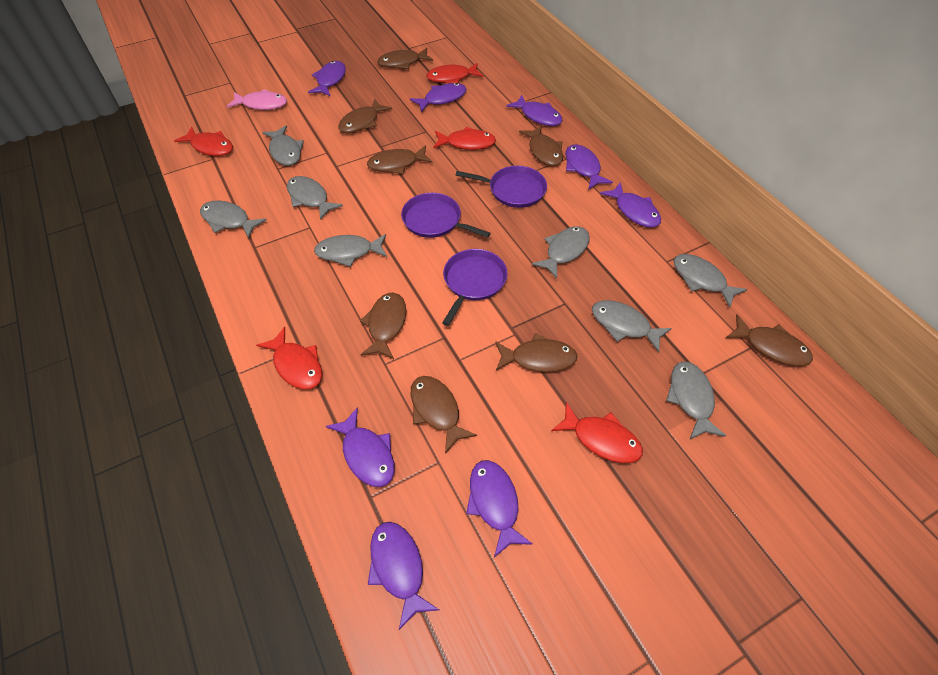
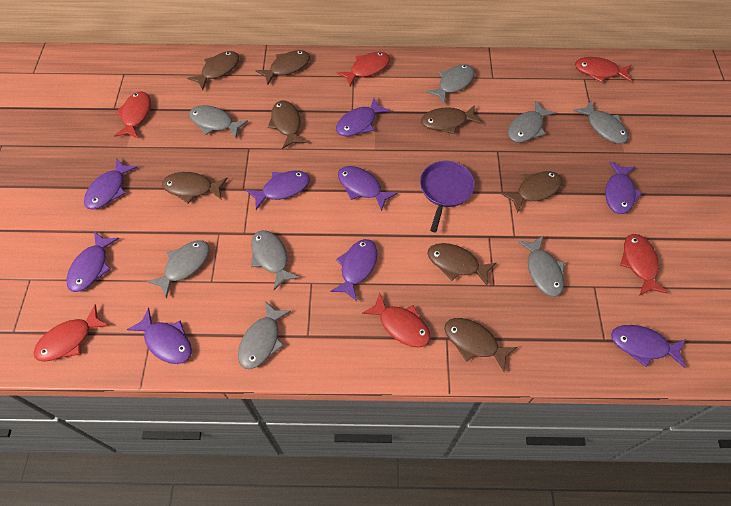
pink fish: 1 -> 0
purple fish: 8 -> 9
purple pan: 3 -> 1
red fish: 5 -> 6

